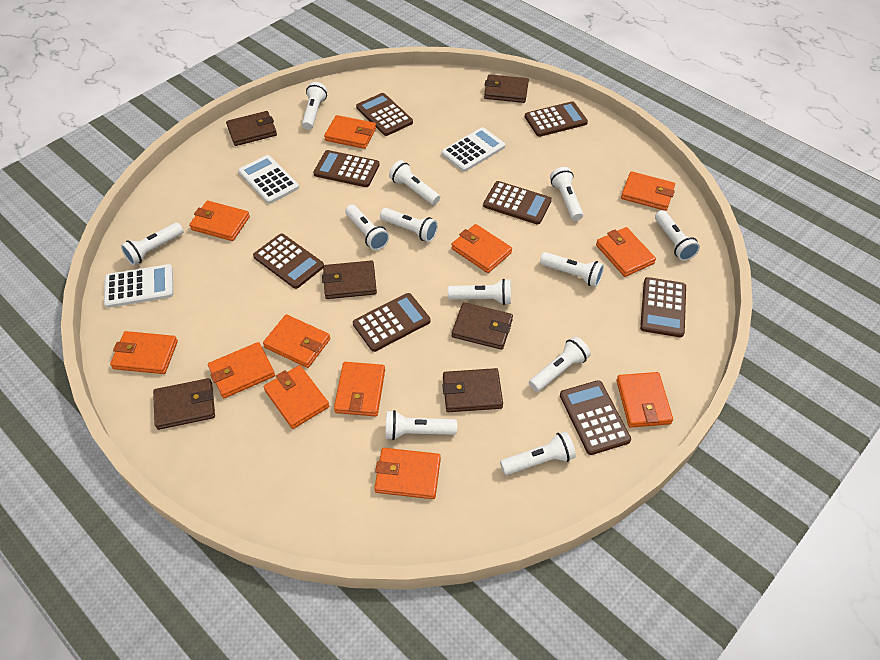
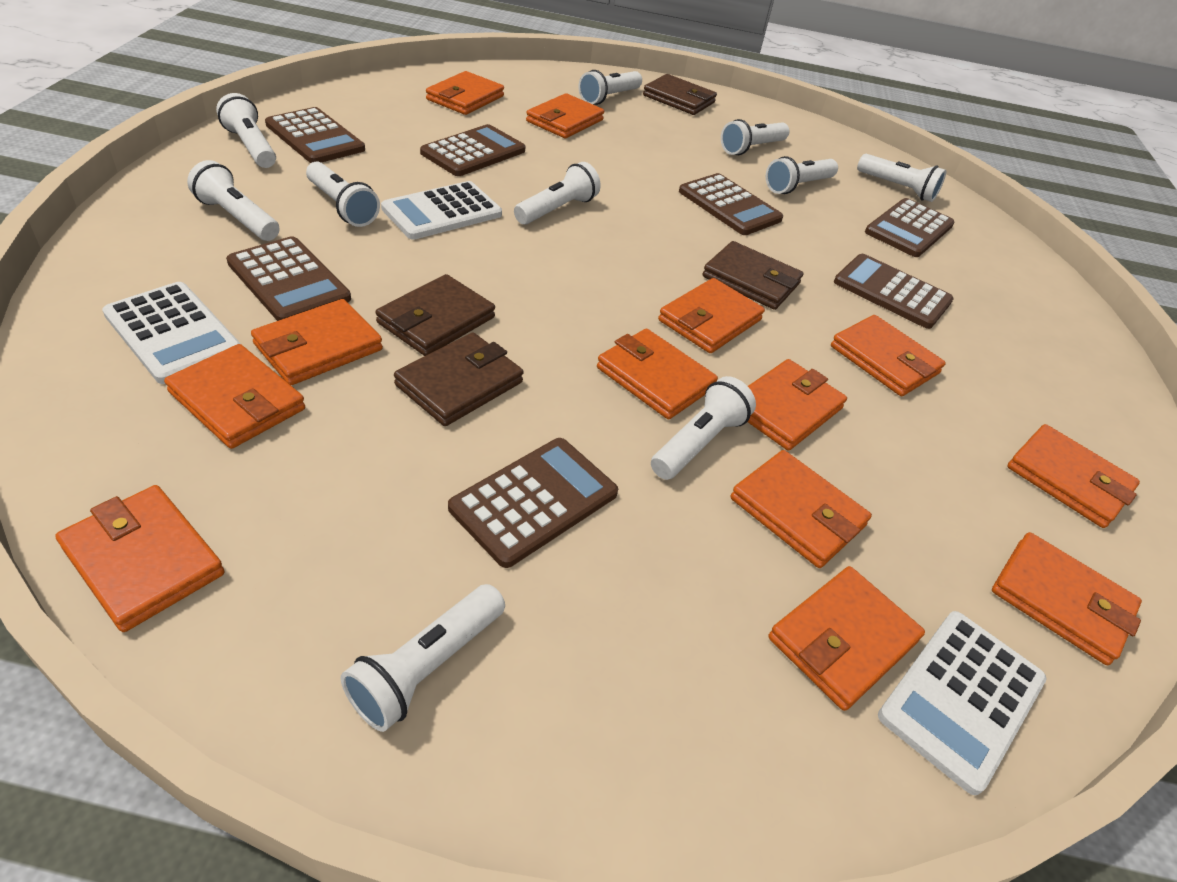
brown calculator: 8 -> 7
brown wallet: 6 -> 4
orange wallet: 12 -> 13
white flashlight: 12 -> 10

